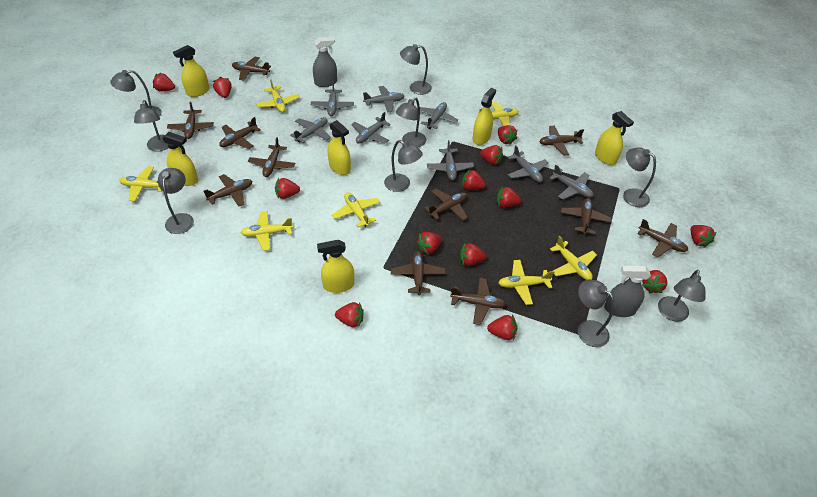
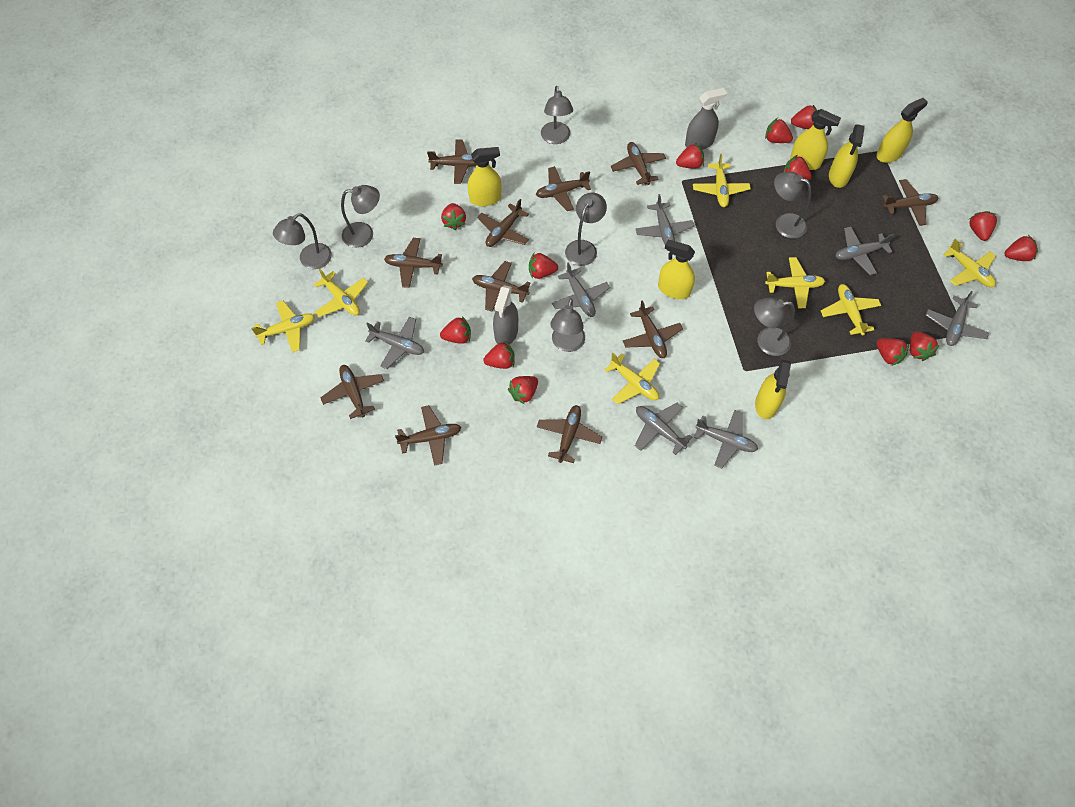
grey lamp: 9 -> 7
grey plane: 8 -> 7

